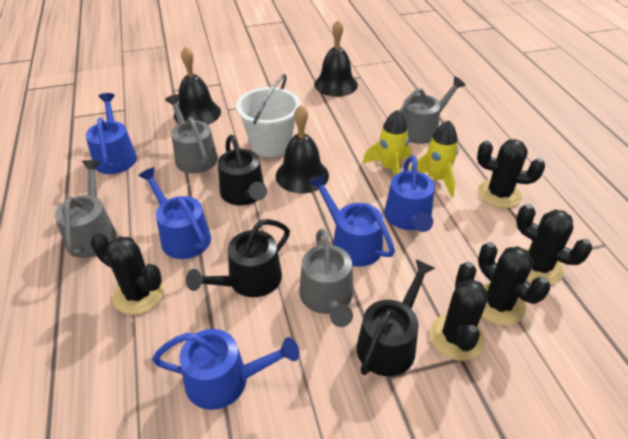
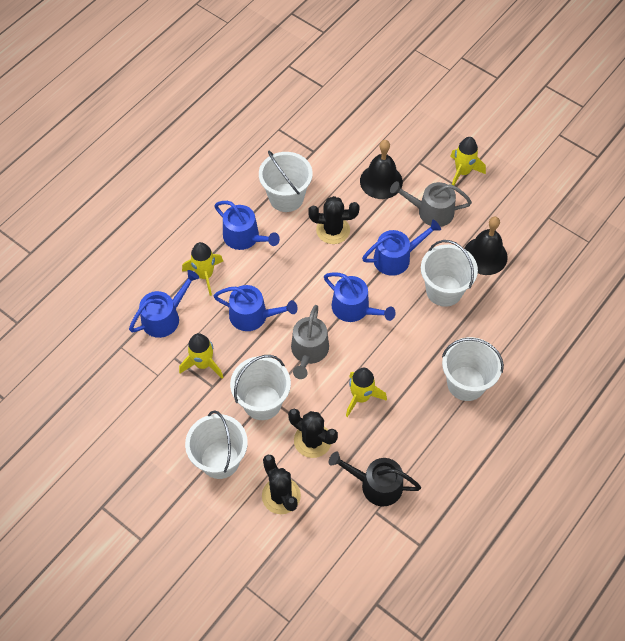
black bell: 3 -> 2
black cactus: 5 -> 3
black watering can: 3 -> 1
grey watering can: 4 -> 2
white bucket: 1 -> 5
yellow rocket: 2 -> 4

